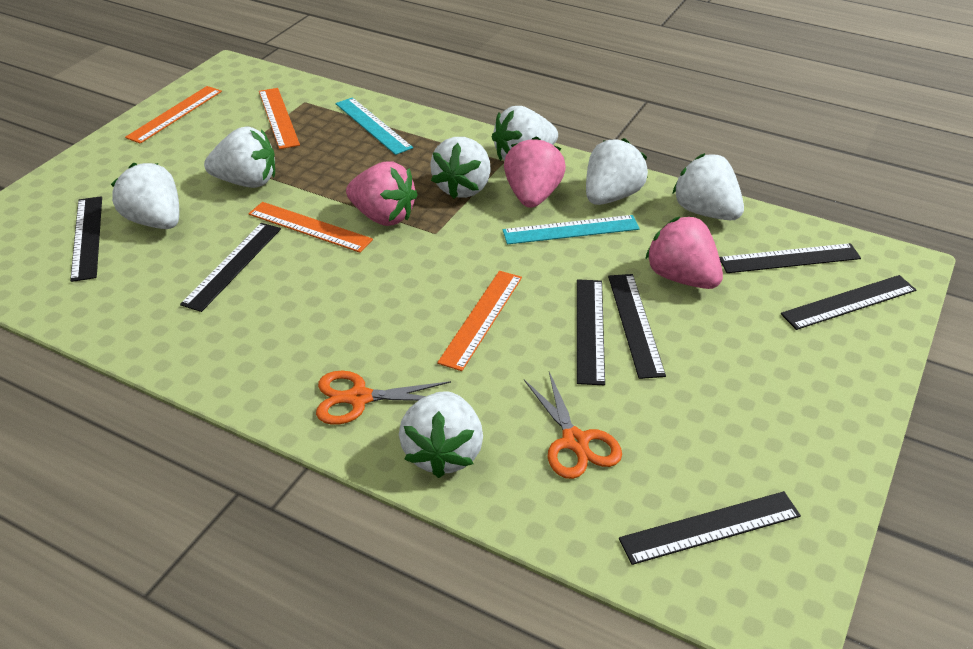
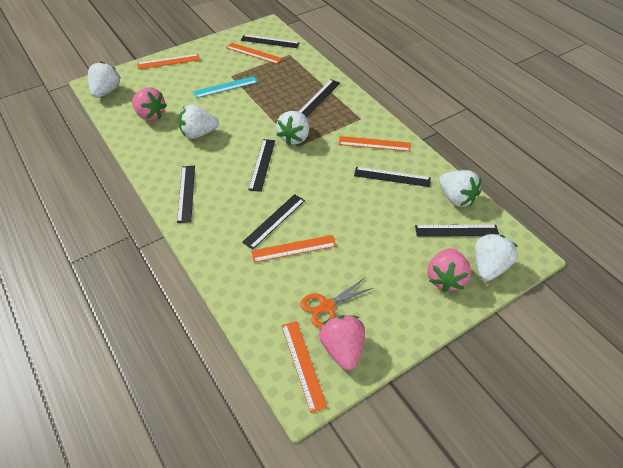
orange ruler: 4 -> 5
orange scissors: 2 -> 1
turquoise ruler: 2 -> 1
white strawberry: 7 -> 5

